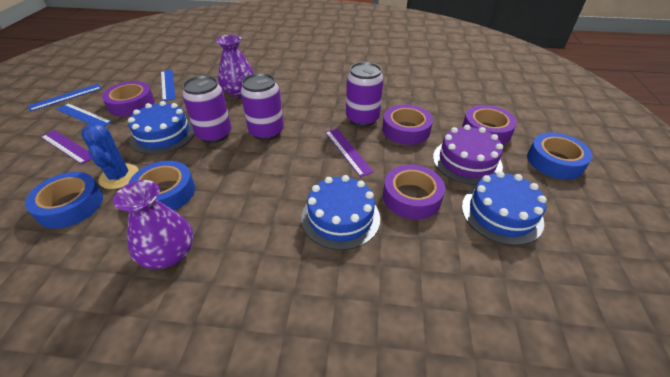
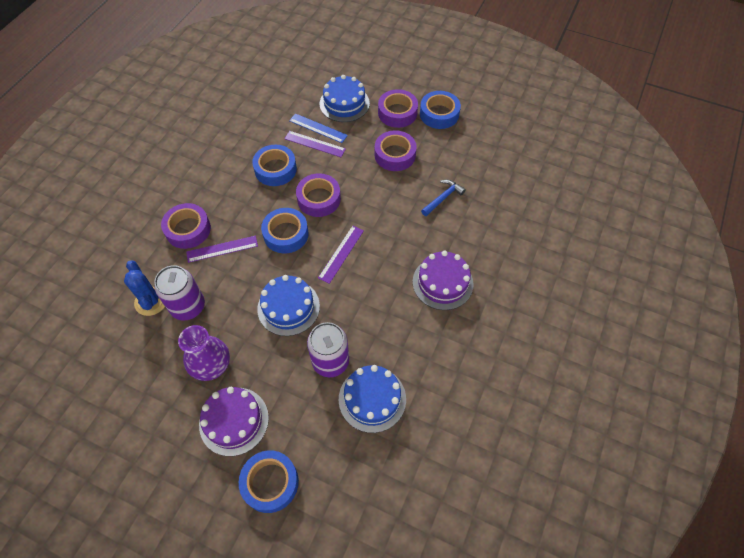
blue hammer: 0 -> 1
blue ruler: 3 -> 1
blue tape: 3 -> 4
purple cake: 1 -> 2
purple can: 3 -> 2
purple ruler: 2 -> 3
purple vase: 2 -> 1

